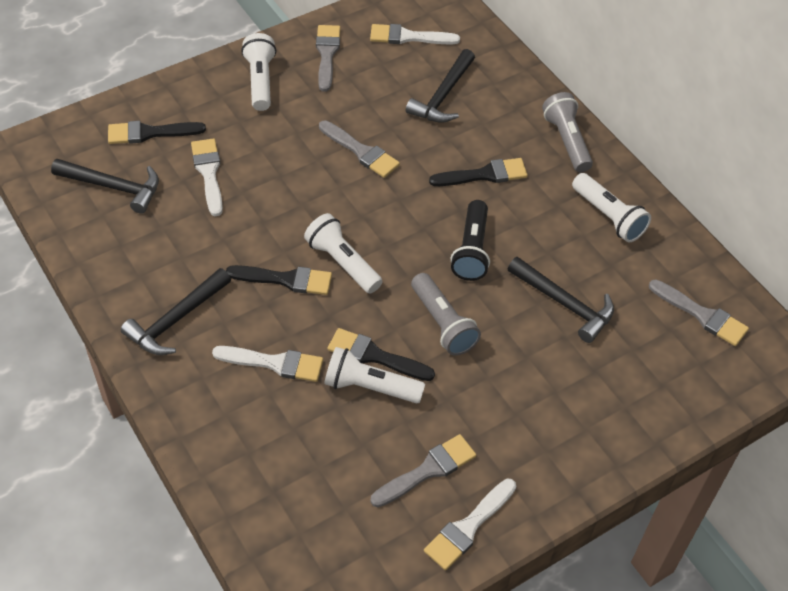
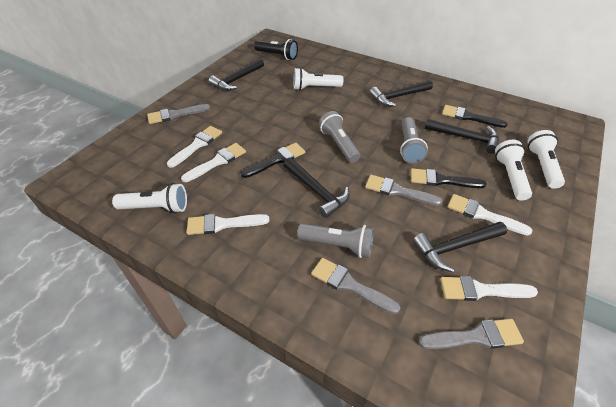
black brush: 4 -> 3
black hammer: 4 -> 5
grey flashlight: 2 -> 3
white brush: 4 -> 5

